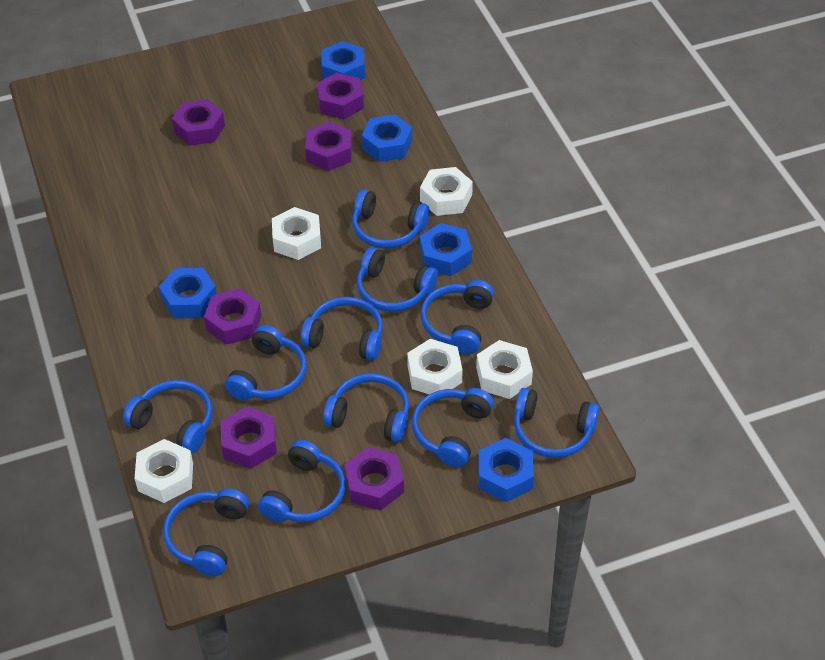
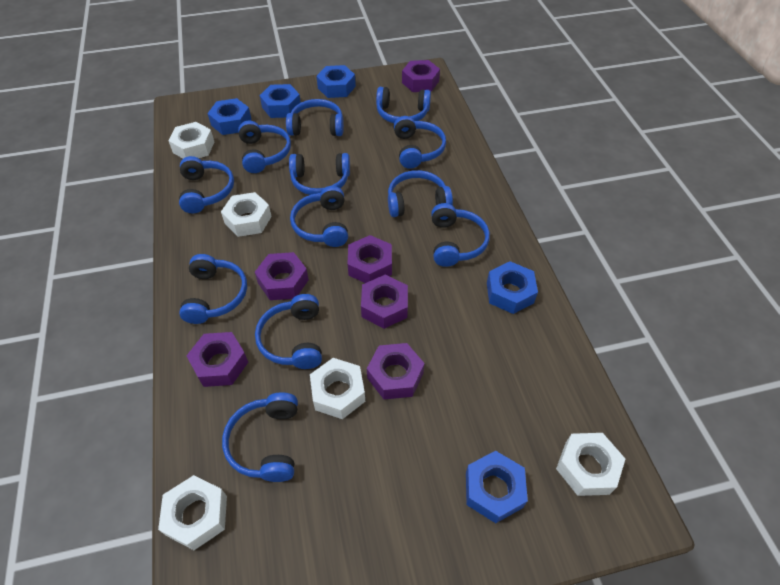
blue headphones: 11 -> 12

